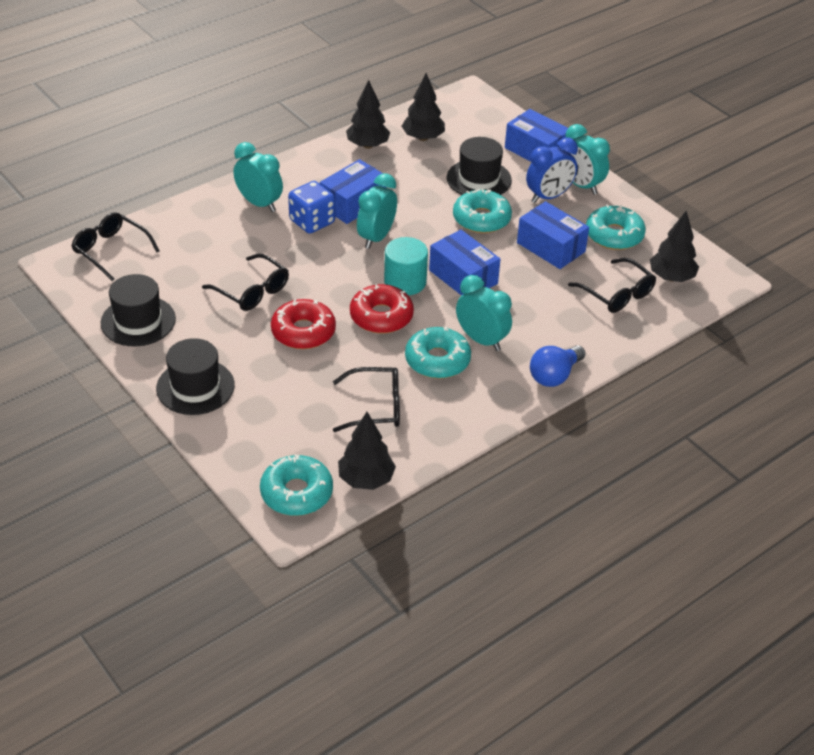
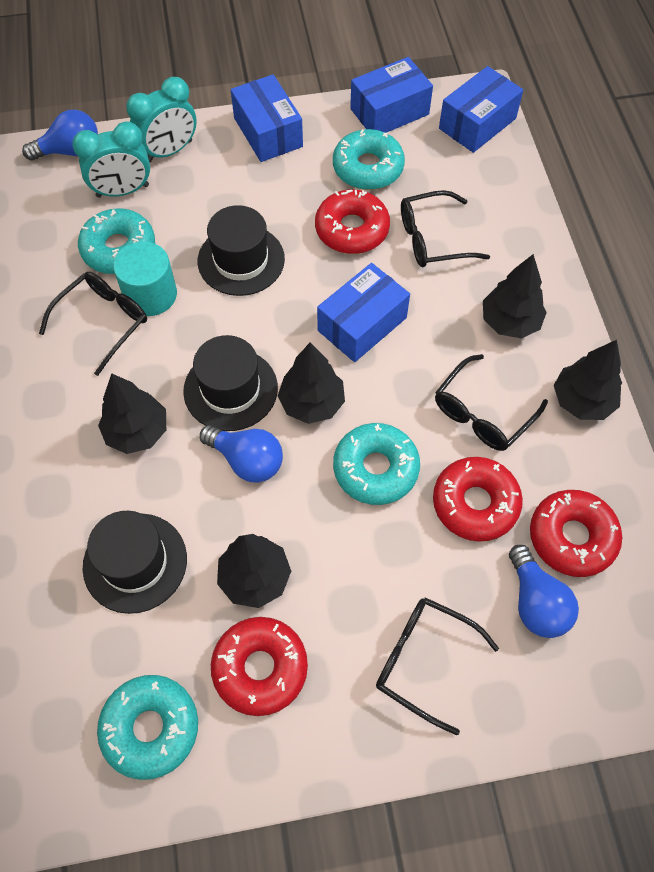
black tree: 4 -> 5
blue clock: 1 -> 0
blue dice: 1 -> 0
blue light bulb: 1 -> 3
red donut: 2 -> 4
turquoise clock: 4 -> 2

